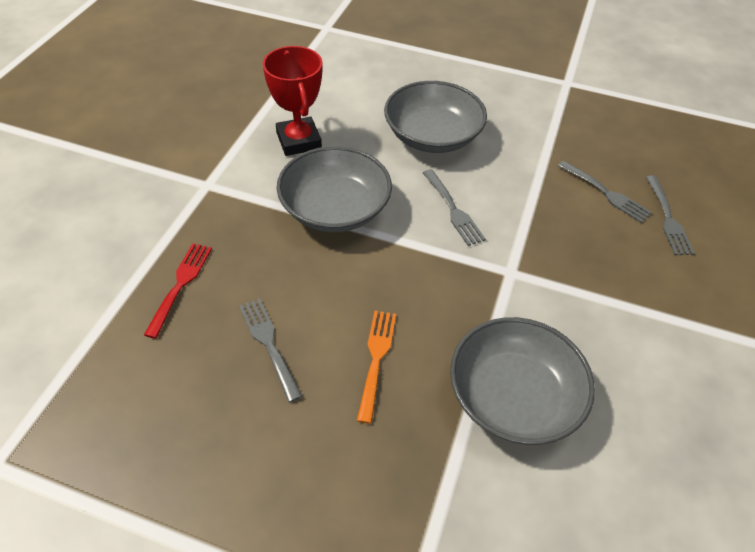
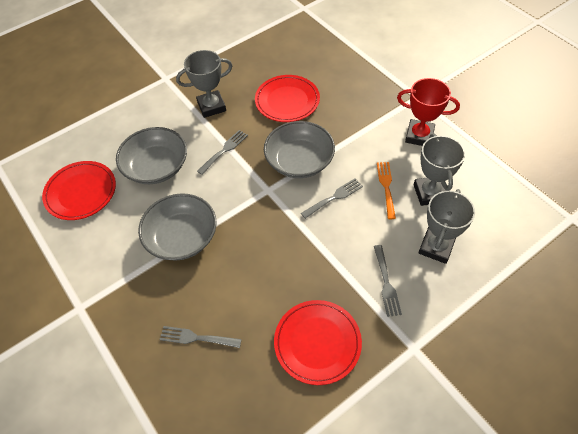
grey trophy: 0 -> 3
red fork: 1 -> 0
red plate: 0 -> 3

